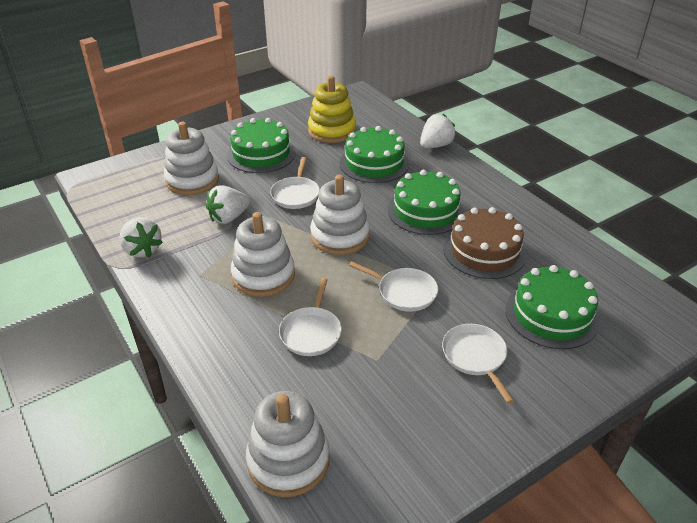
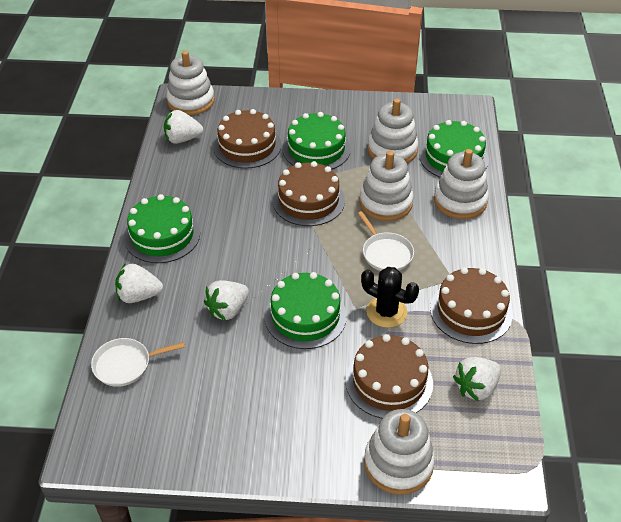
black cactus: 0 -> 1
brown cake: 1 -> 4
white pan: 4 -> 2
white stacking toy: 4 -> 5
white strawberry: 3 -> 4
yellow stacking toy: 1 -> 0

